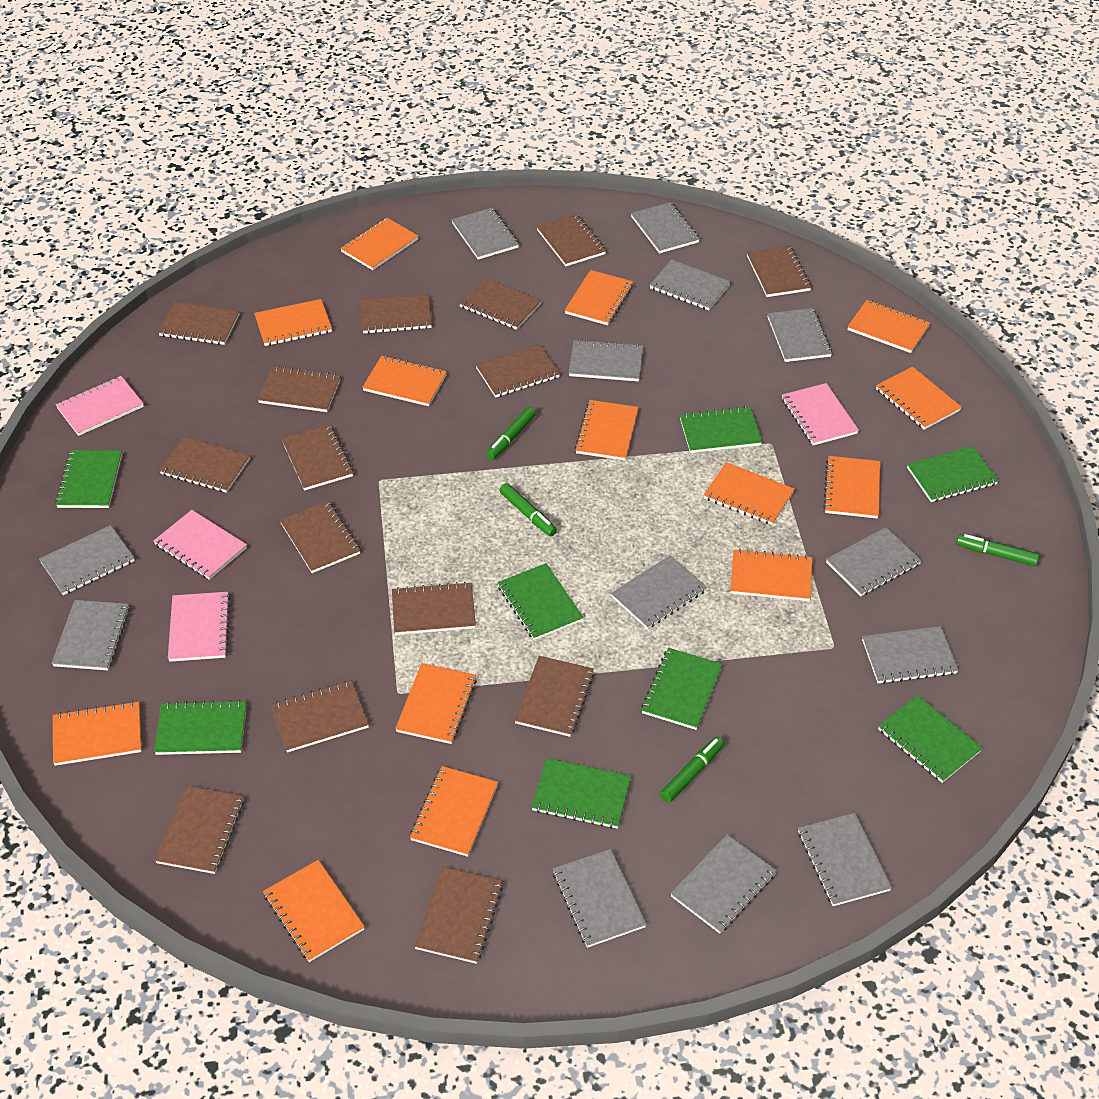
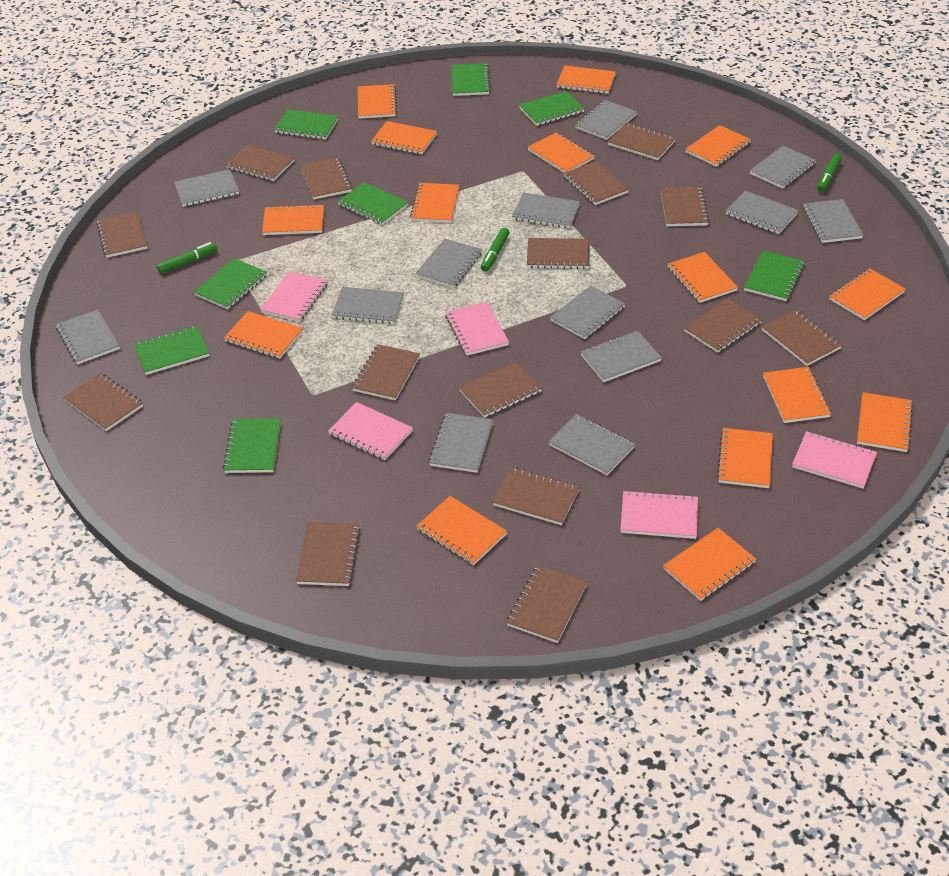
green marker: 4 -> 3
orange notebook: 14 -> 15
pink notebook: 4 -> 5

